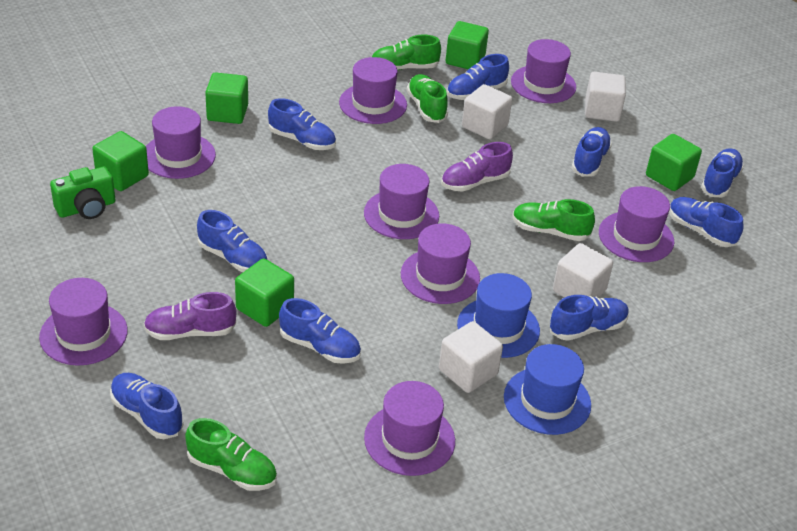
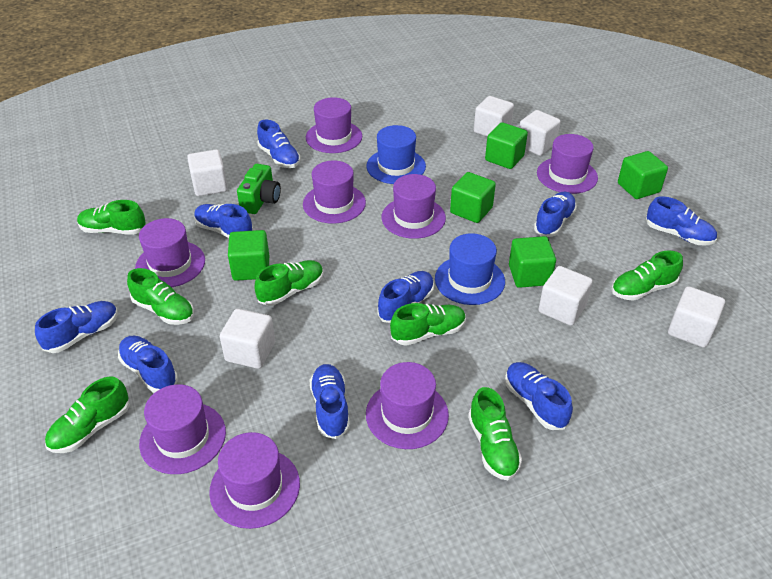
green shoe: 4 -> 7
purple shoe: 2 -> 0
white cube: 4 -> 6

